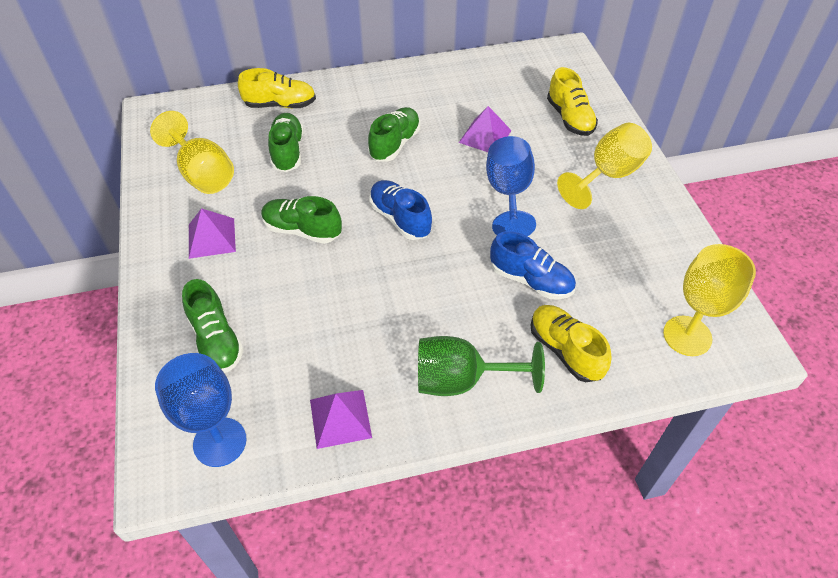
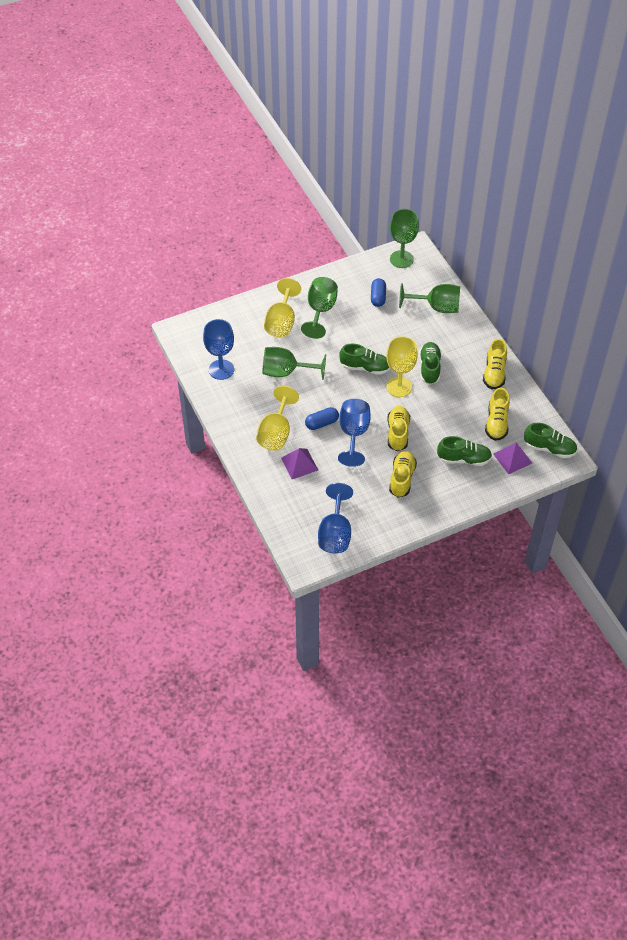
blue capsule: 0 -> 2
blue goblet: 2 -> 3
blue shoe: 2 -> 0
green goblet: 1 -> 4
purple pyramid: 3 -> 2
yellow shoe: 3 -> 4

